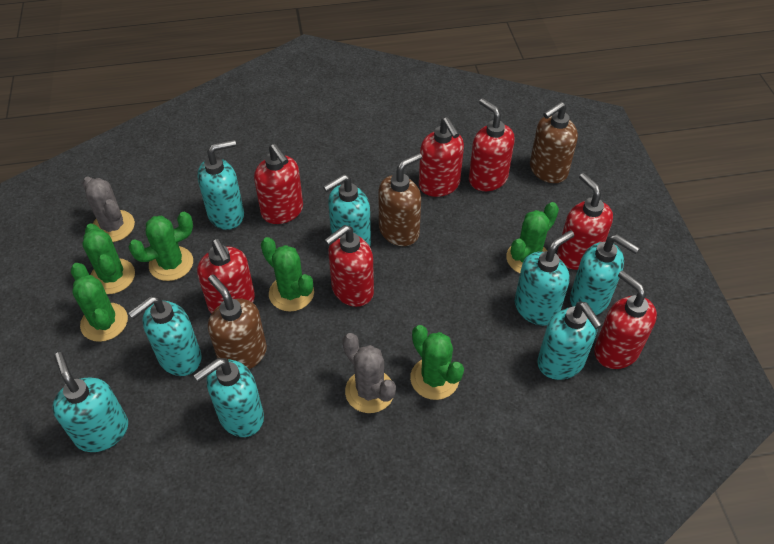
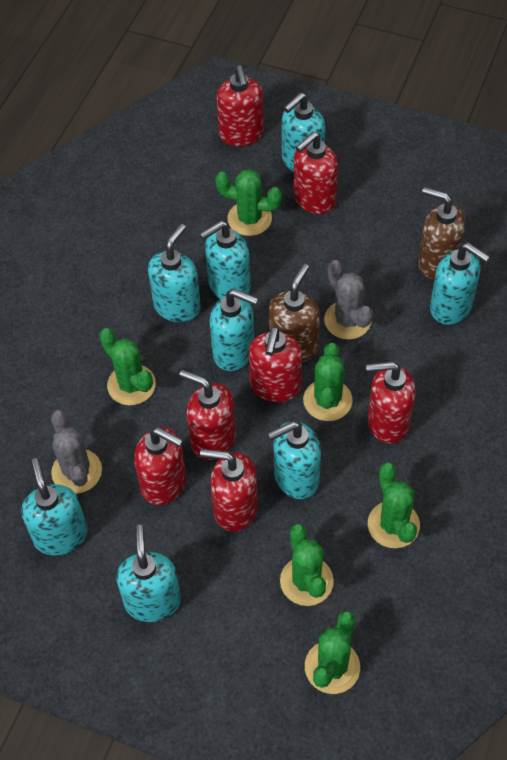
brown soap dispenser: 3 -> 2

